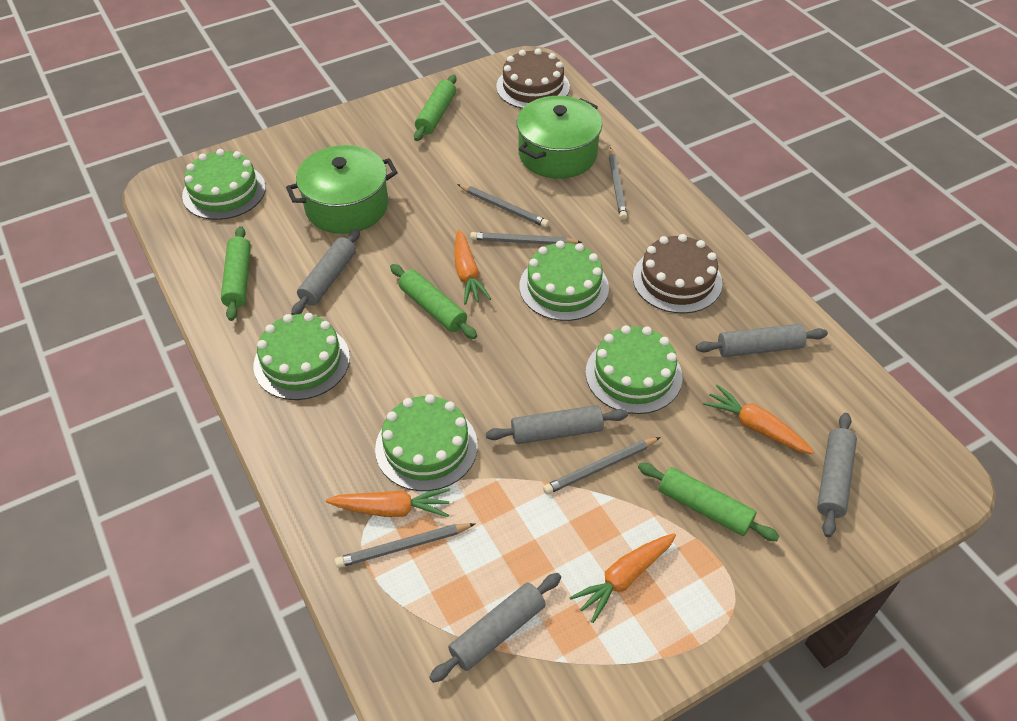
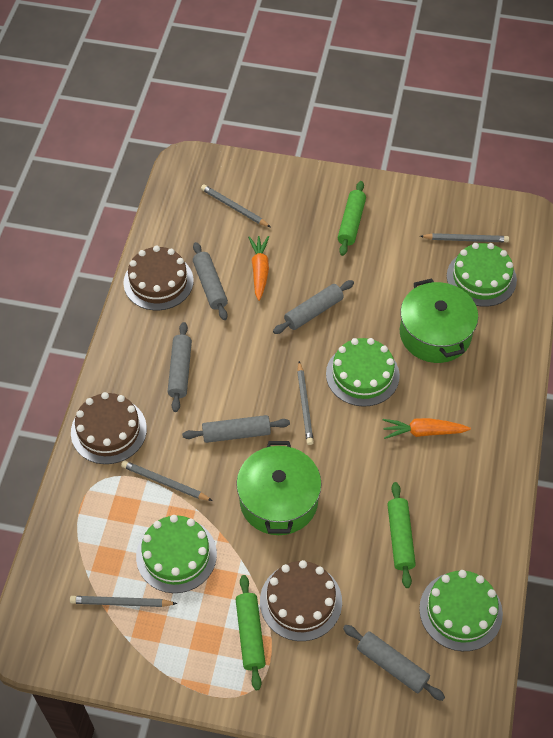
brown cake: 2 -> 3
green cake: 5 -> 4
green rolling pin: 4 -> 3
orange carrot: 4 -> 2

